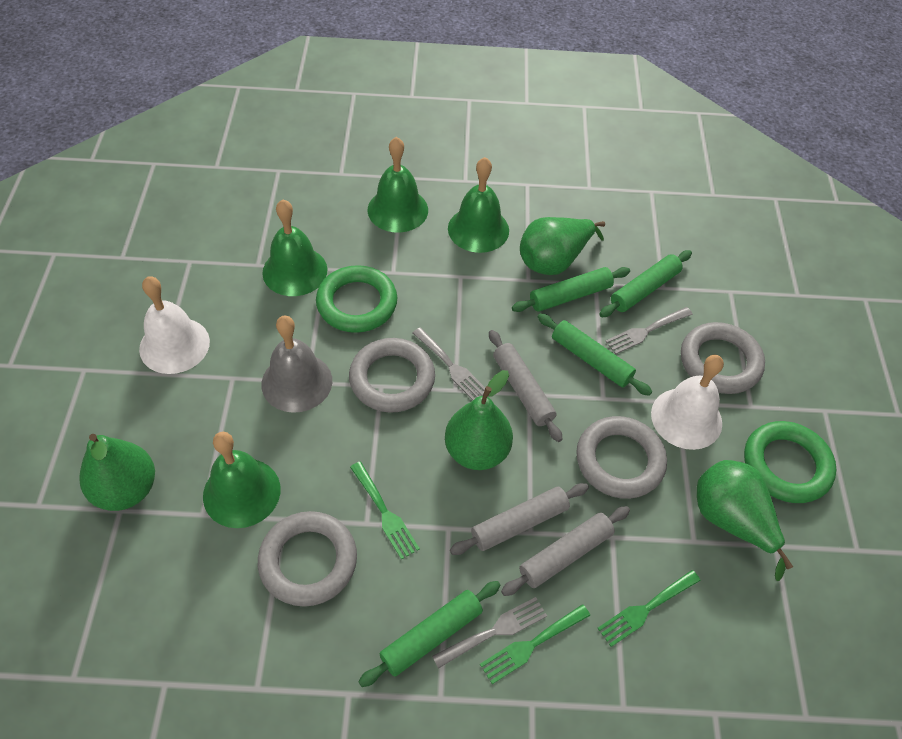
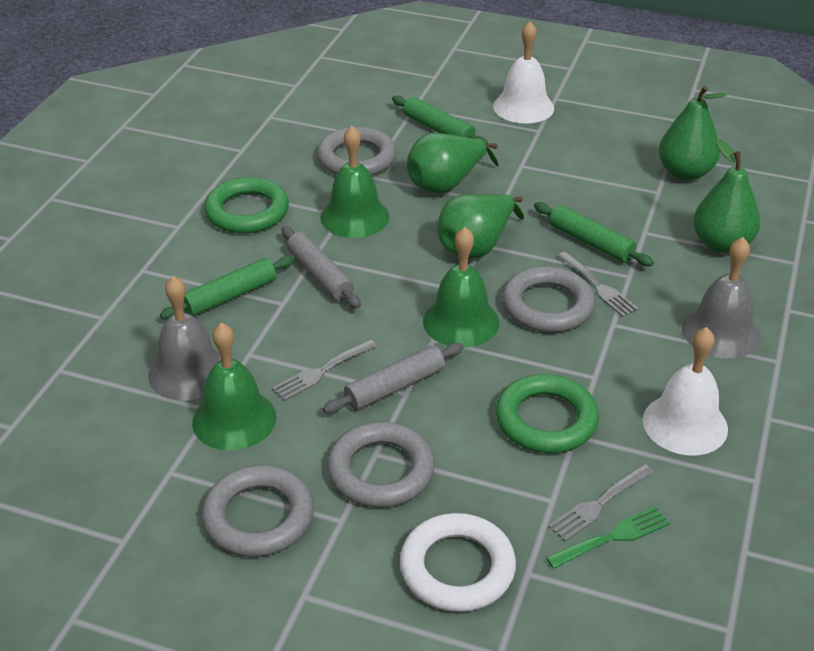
green bell: 4 -> 3
green fork: 3 -> 1
green rolling pin: 4 -> 3
grey bell: 1 -> 2
grey rolling pin: 3 -> 2
white ring: 0 -> 1

